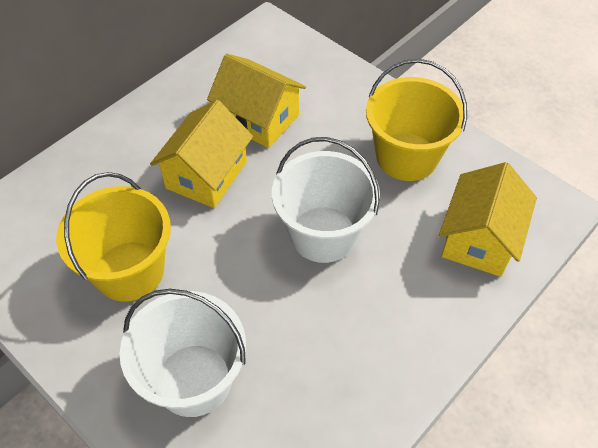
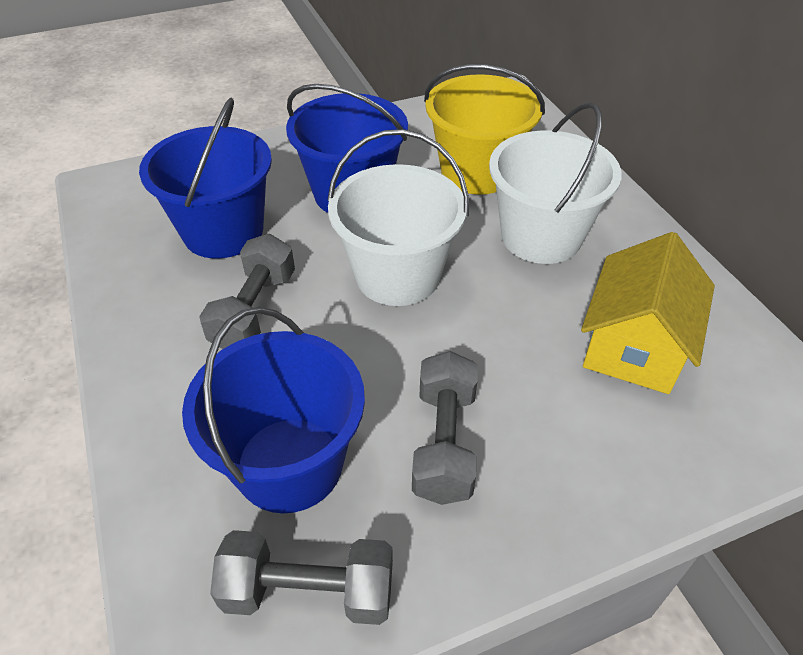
blue bucket: 0 -> 3
grey dumbbell: 0 -> 3
yellow bucket: 2 -> 1
yellow house: 3 -> 1

